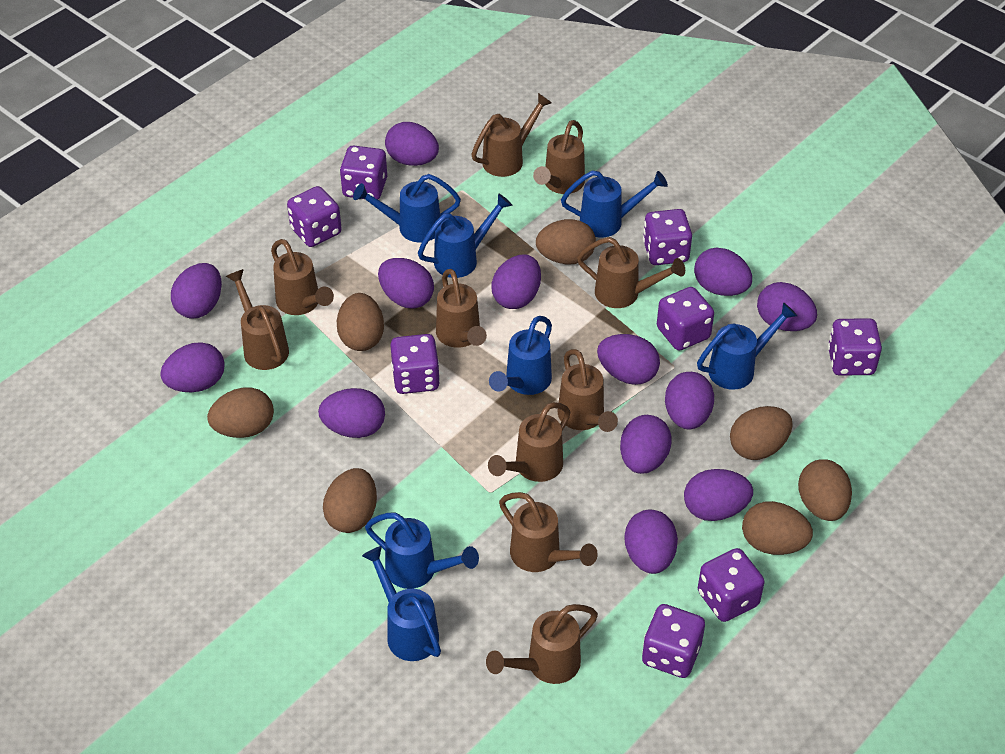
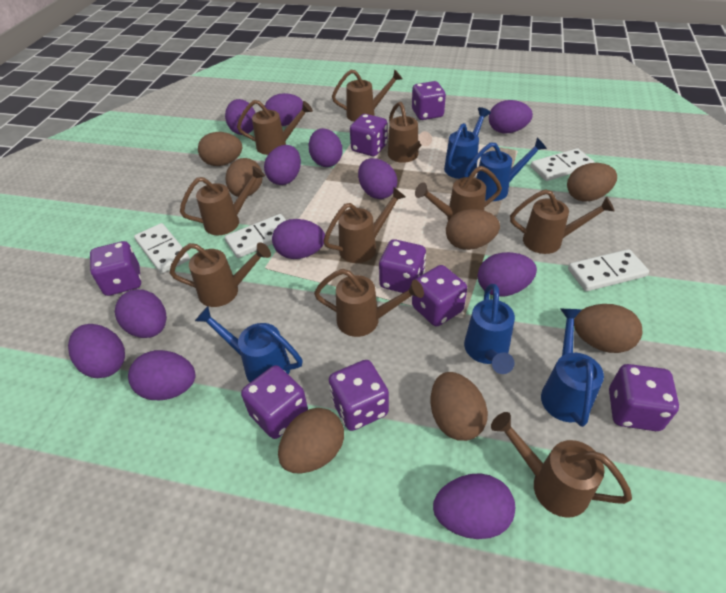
blue watering can: 7 -> 5
purple egg: 13 -> 12
white domino: 0 -> 4

